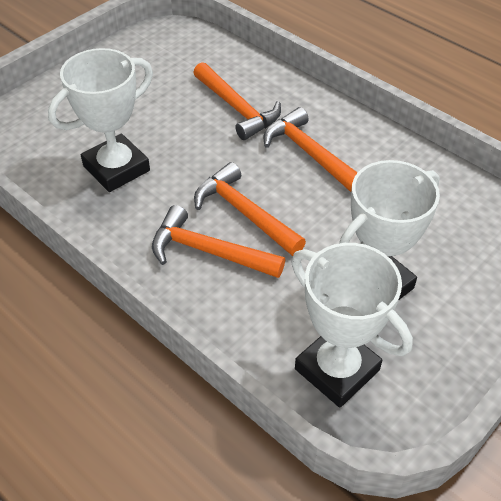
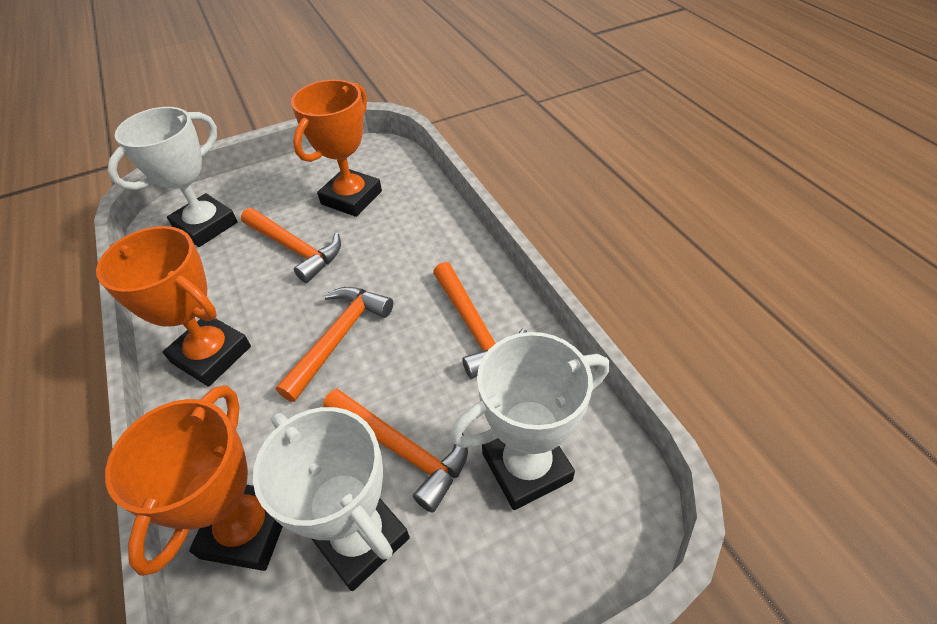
orange trophy: 0 -> 3

